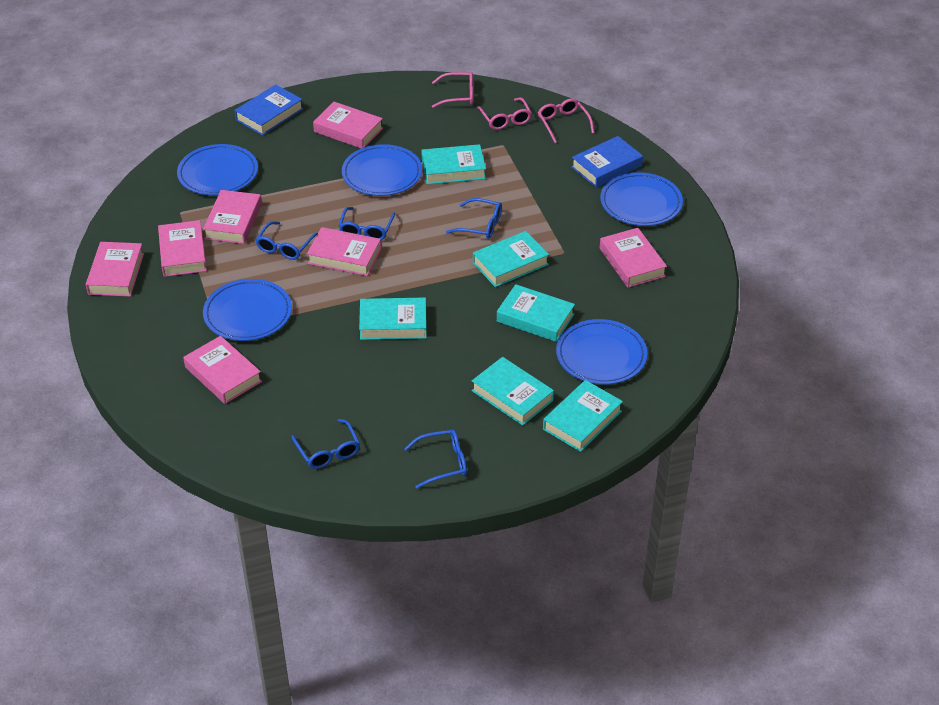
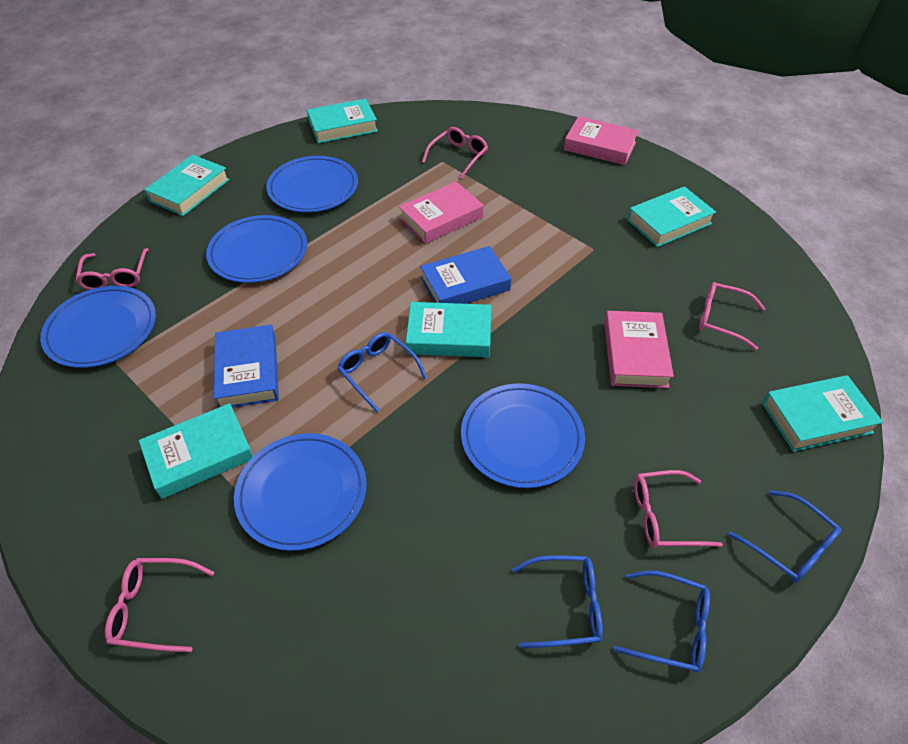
blue glasses: 5 -> 4
pink book: 7 -> 3
pink glasses: 3 -> 5

